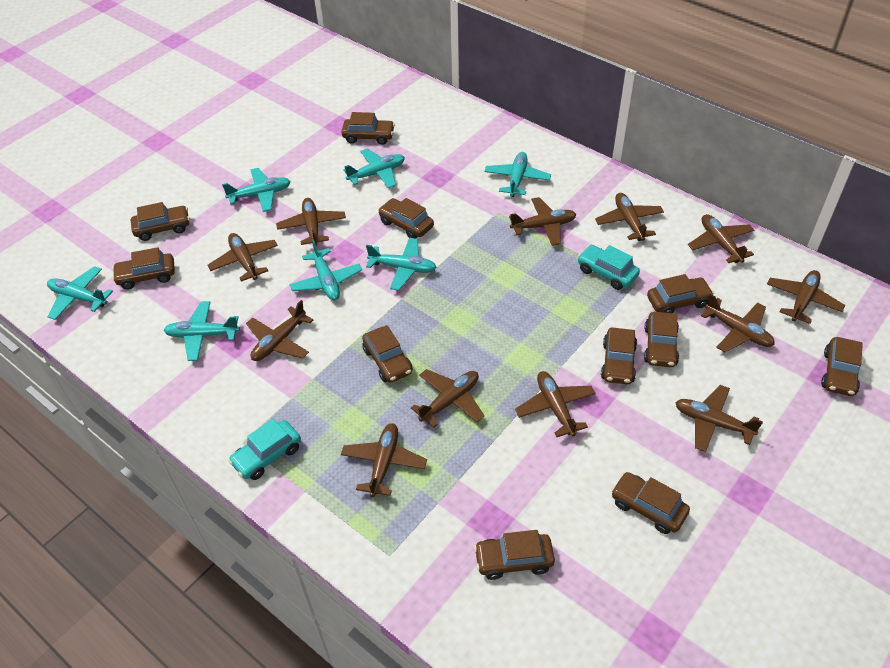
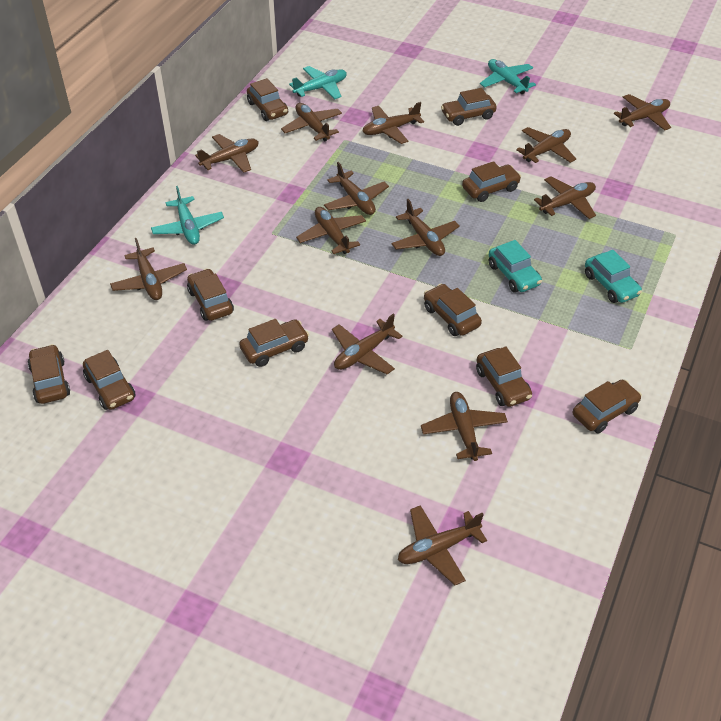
brown car: 11 -> 10
brown plane: 12 -> 13
turquoise plane: 7 -> 3

